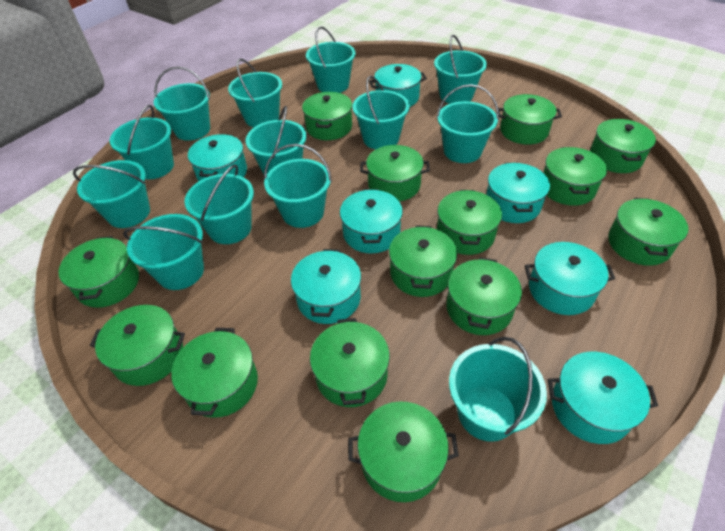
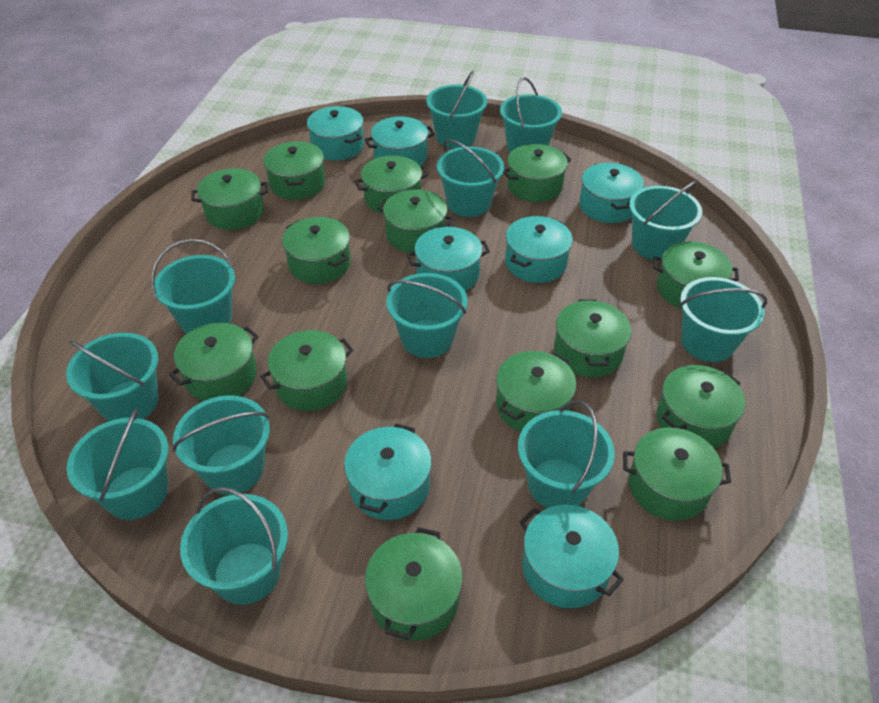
turquoise bucket: 13 -> 12

